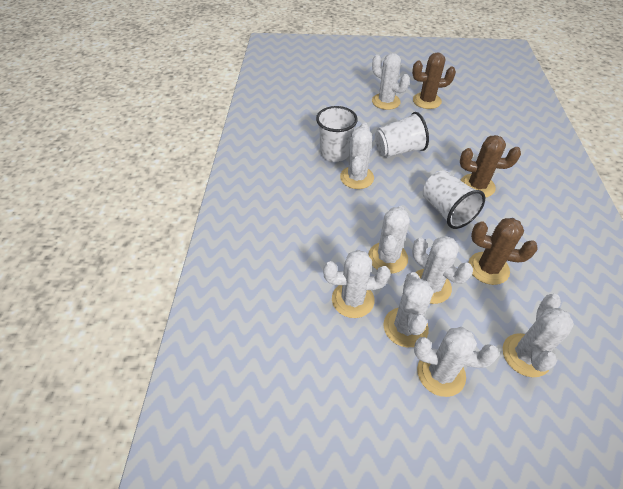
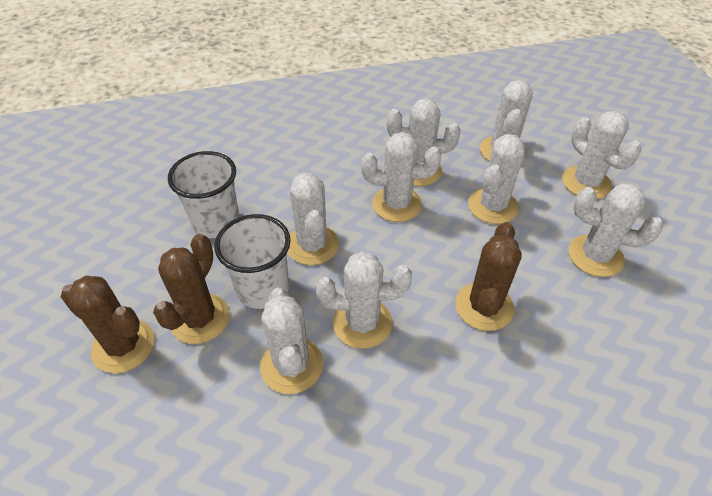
white cactus: 8 -> 9
white cup: 3 -> 2

